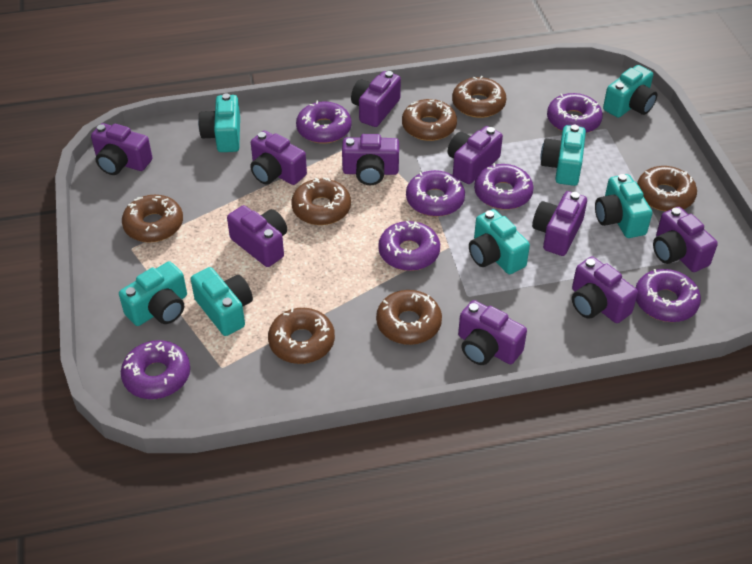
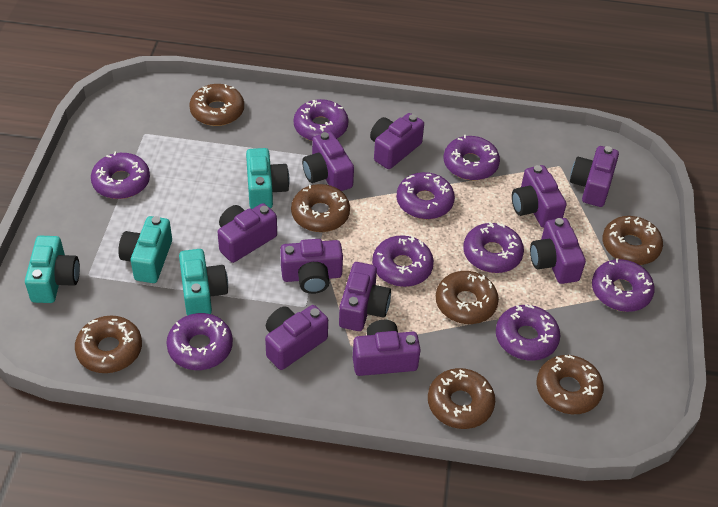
purple donut: 7 -> 9
turquoise camera: 7 -> 4

